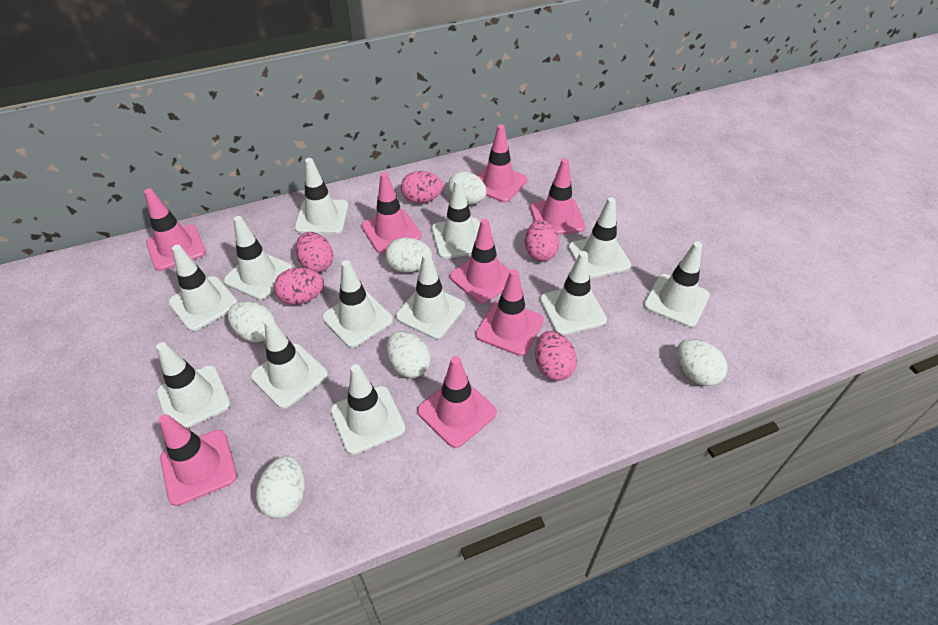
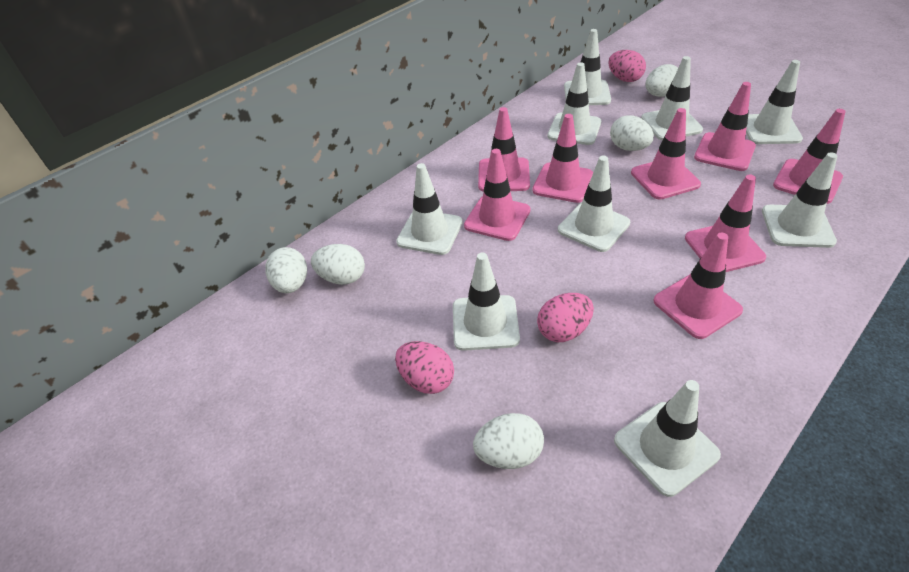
pink egg: 5 -> 3
white egg: 6 -> 5
white traffic cone: 12 -> 9

